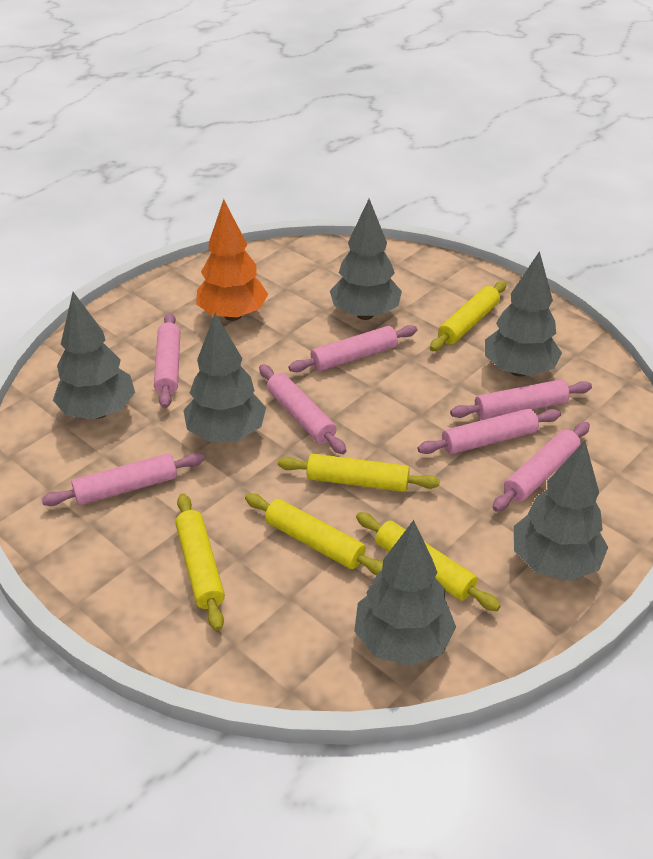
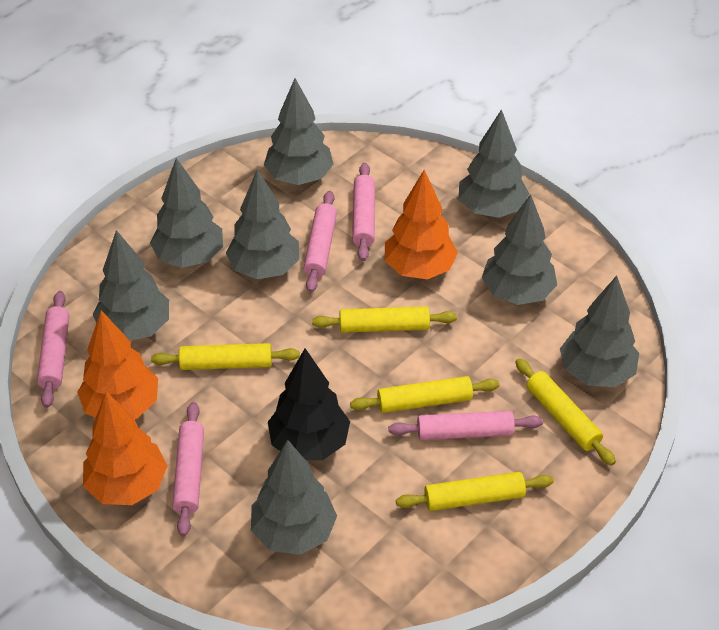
black tree: 0 -> 1
grey tree: 6 -> 8
orange tree: 1 -> 3
pink rolling pin: 7 -> 5

